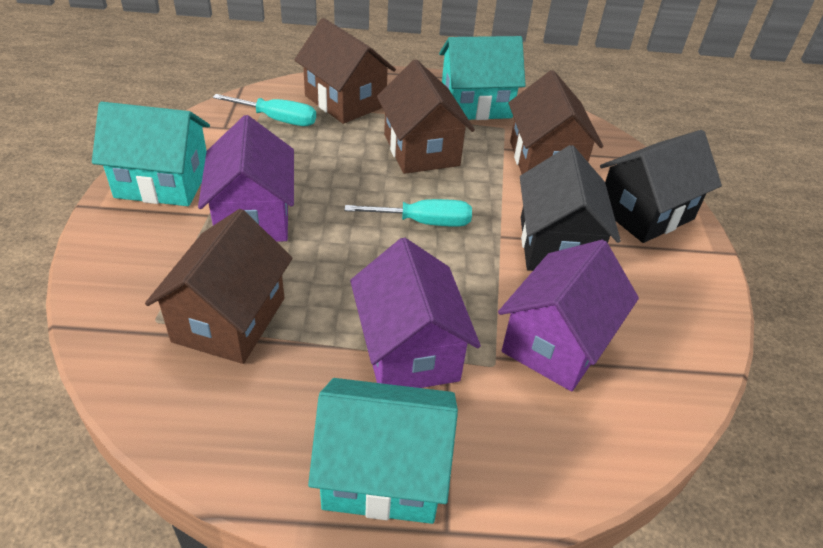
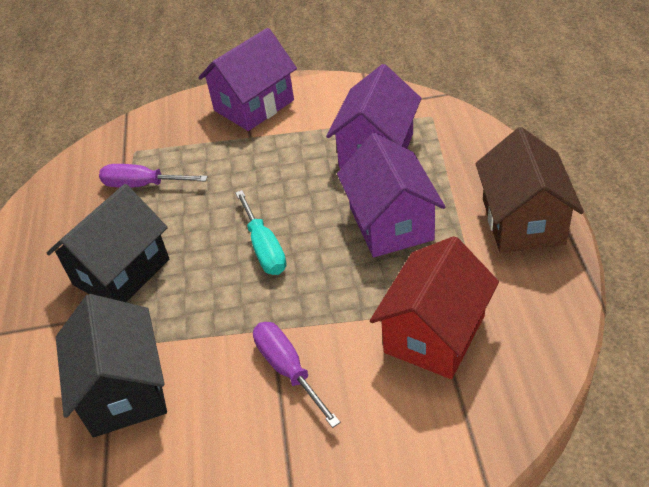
brown house: 4 -> 1
purple screwdriver: 0 -> 2
red house: 0 -> 1
turquoise house: 3 -> 0
turquoise screwdriver: 2 -> 1

